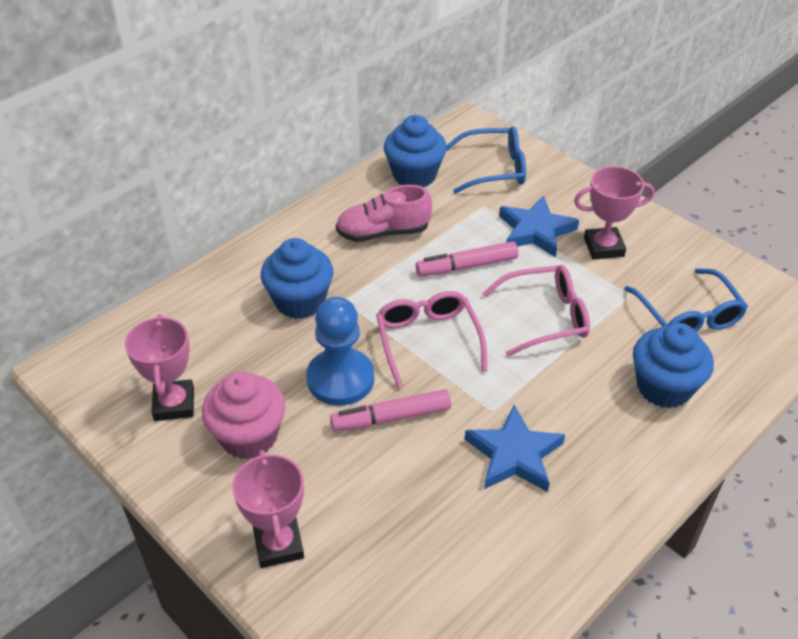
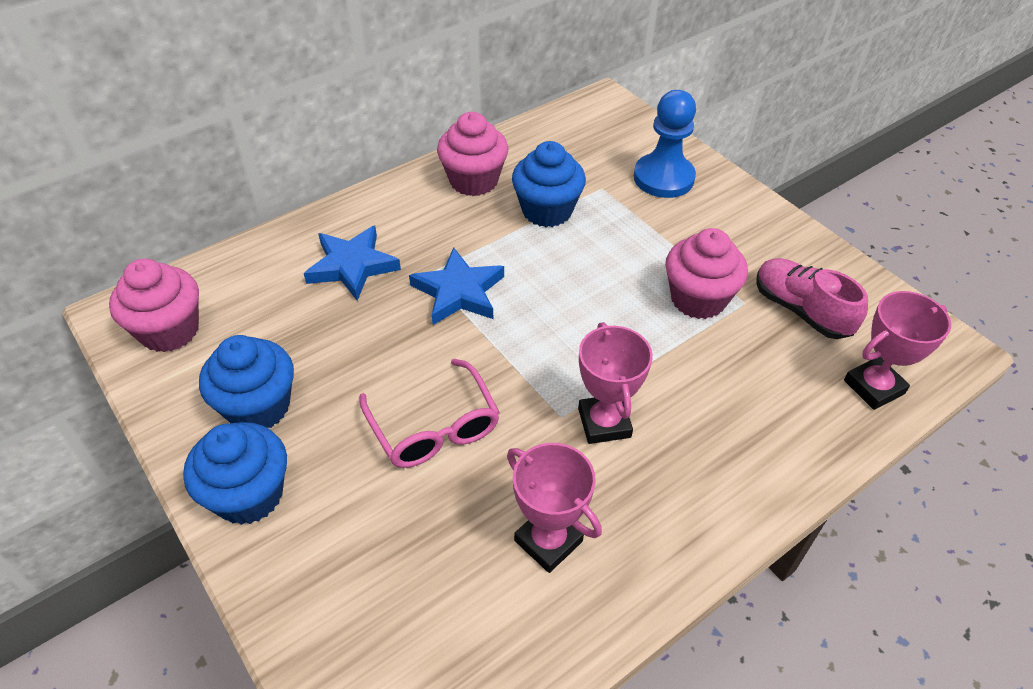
blue glasses: 2 -> 0
pink cupcake: 1 -> 3
pink glasses: 2 -> 1
pink marker: 2 -> 0

